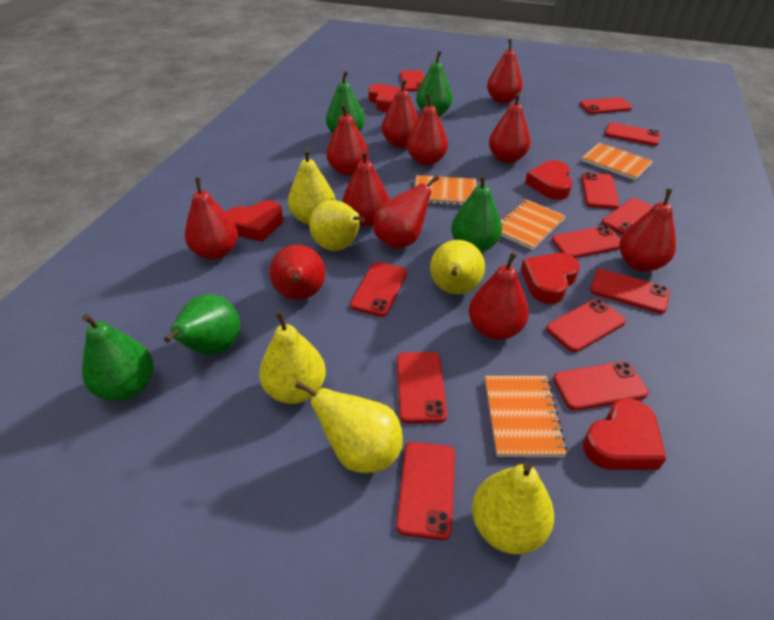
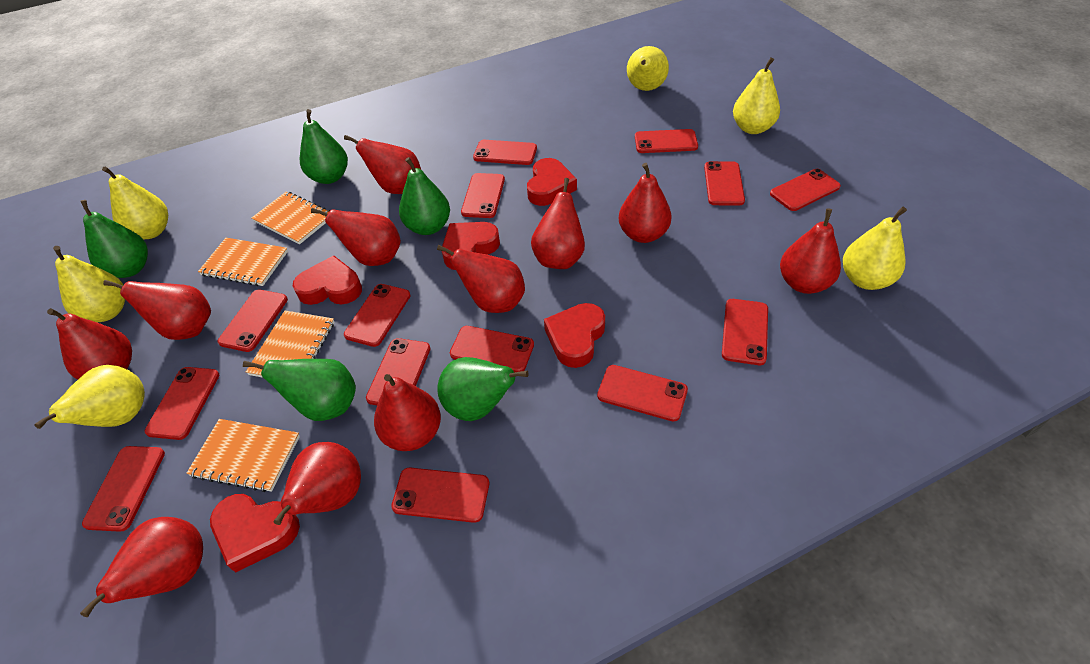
red phone: 12 -> 14

